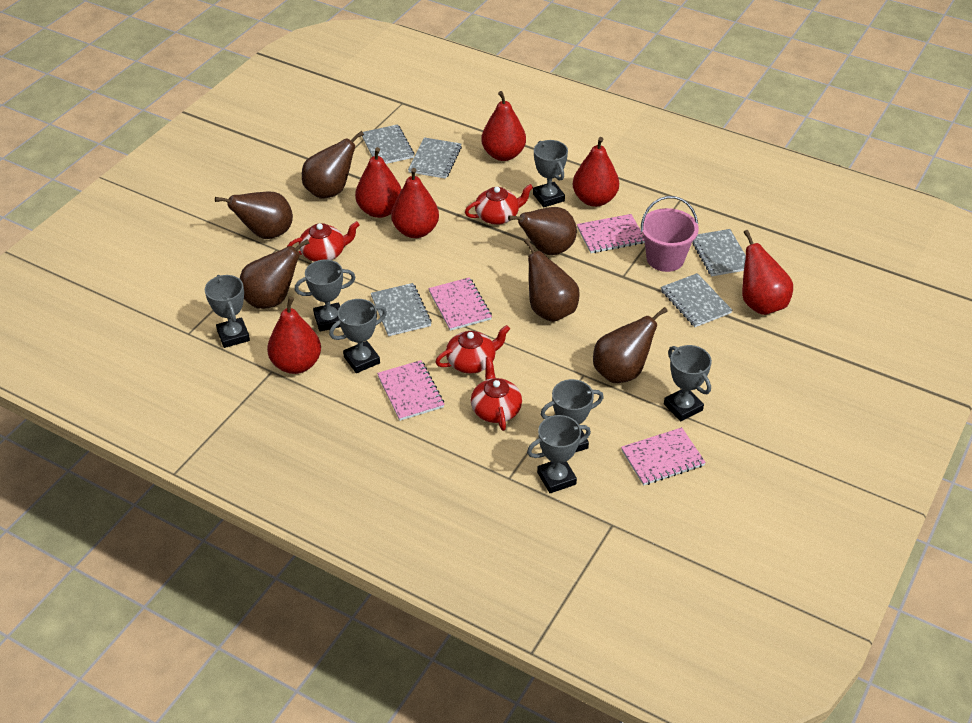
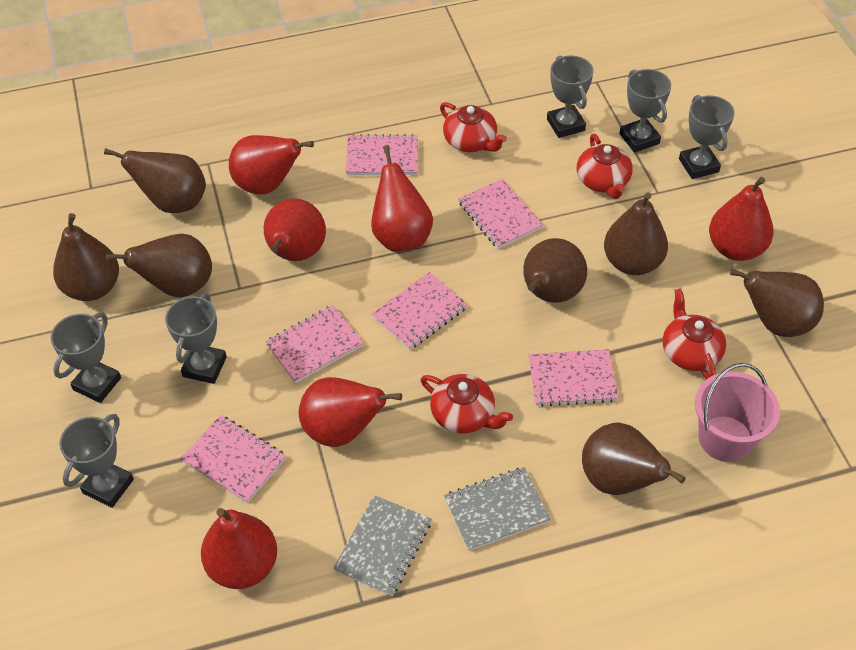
brown pear: 6 -> 7
grey notebook: 5 -> 2
grey trophy: 7 -> 6
pink notebook: 4 -> 6

